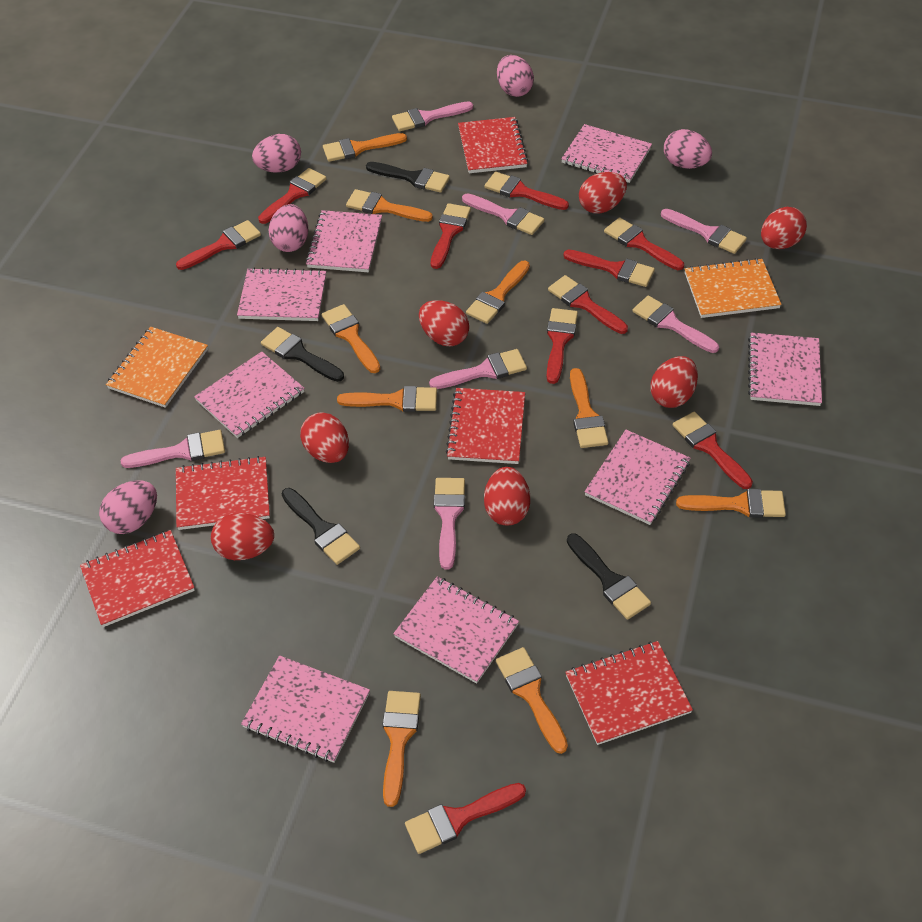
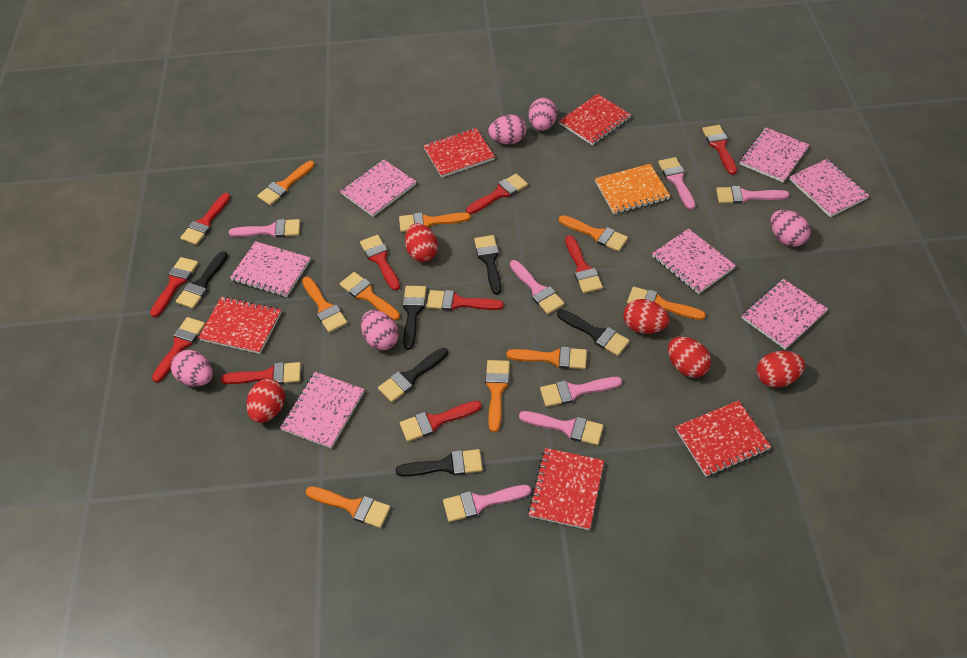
black brush: 4 -> 6
orange notebook: 2 -> 1
pink notebook: 8 -> 7
red egg: 7 -> 5

